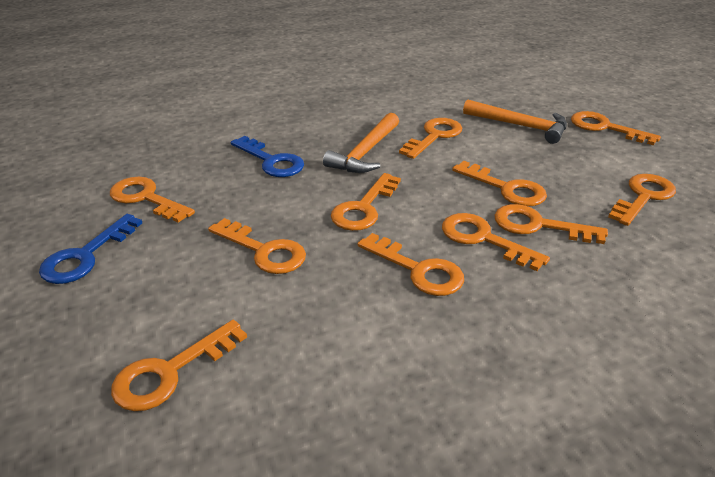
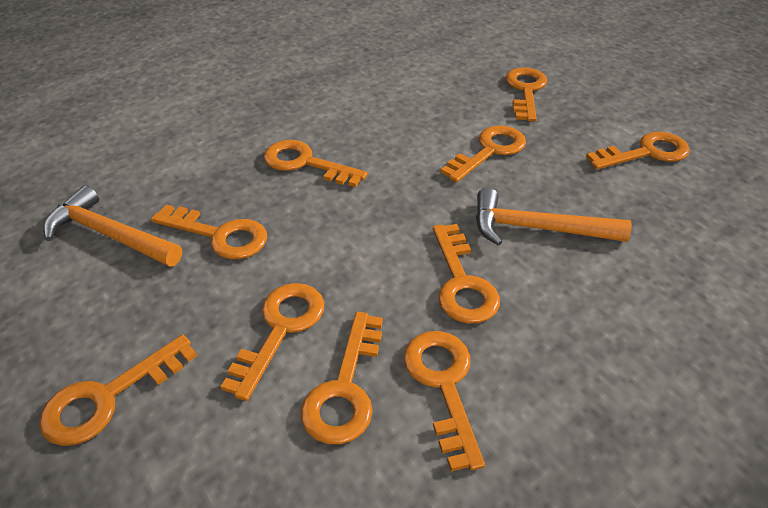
blue key: 2 -> 0
orange key: 11 -> 10

